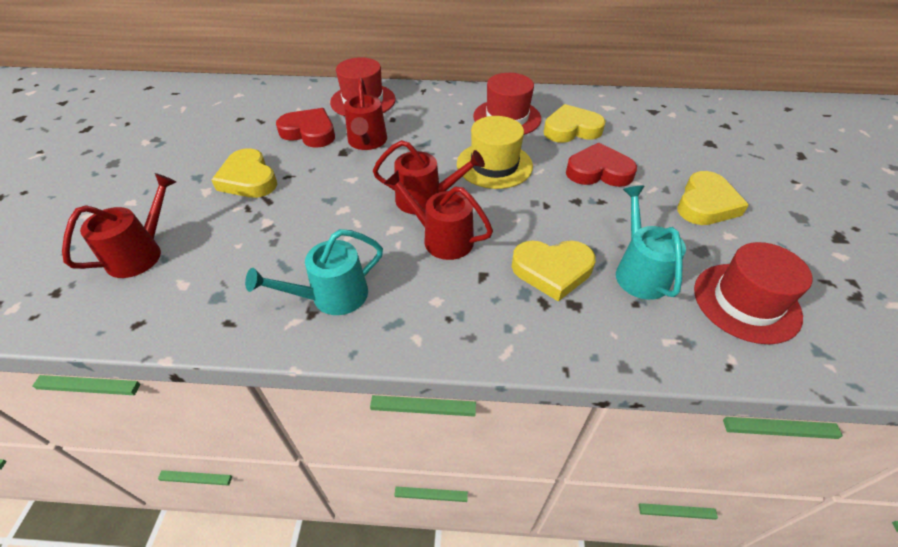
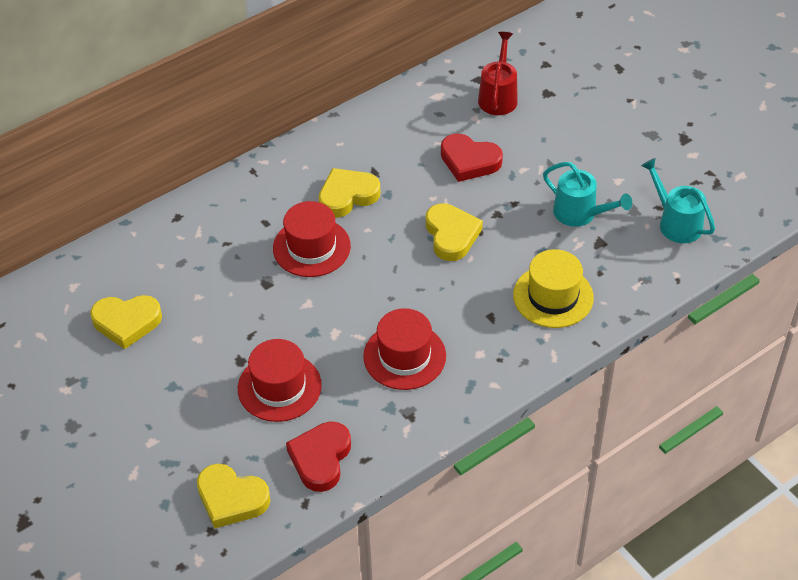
red watering can: 4 -> 1

